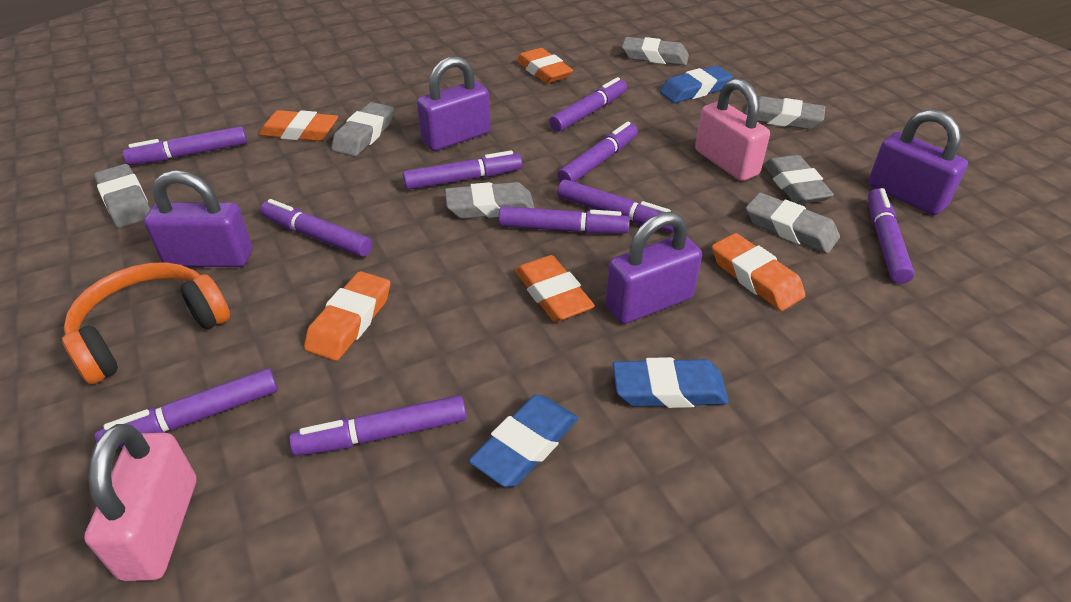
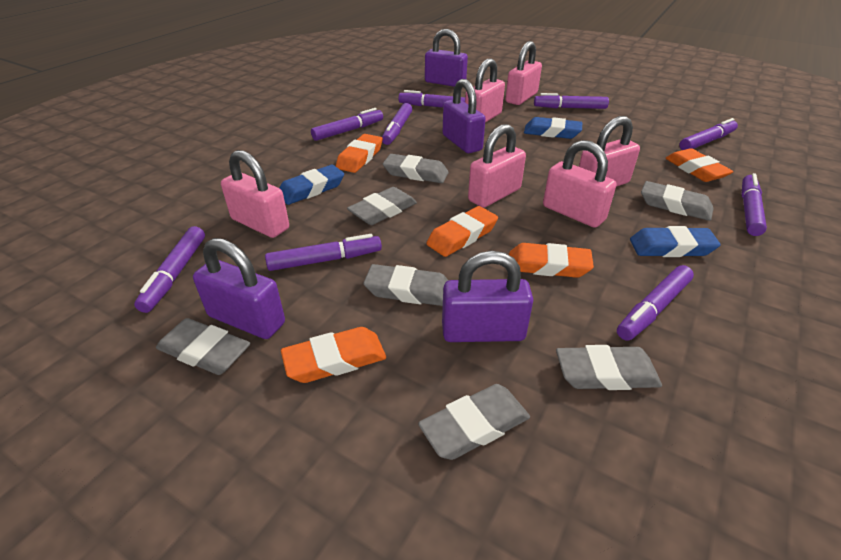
orange headphones: 1 -> 0
pink padlock: 2 -> 6
purple marker: 10 -> 9

